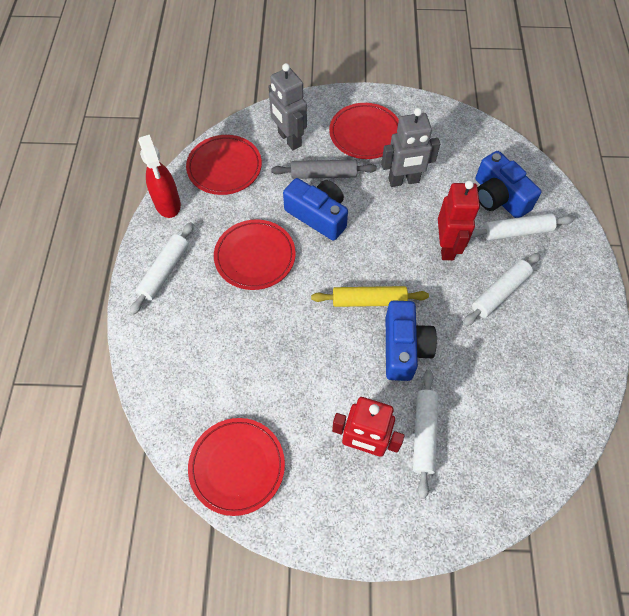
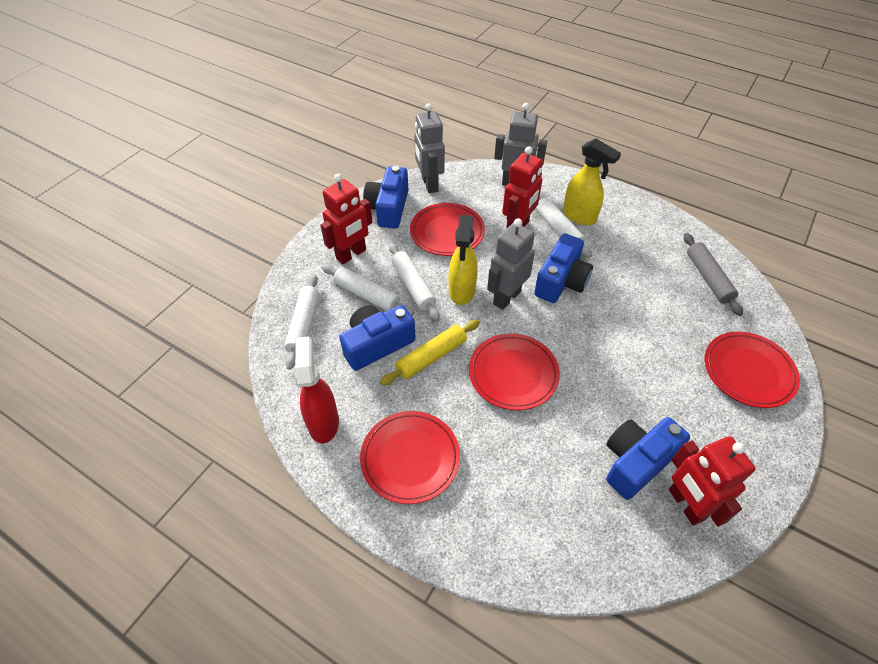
blue camera: 3 -> 4
grey robot: 2 -> 3
red robot: 2 -> 3
yellow spray bottle: 0 -> 2

